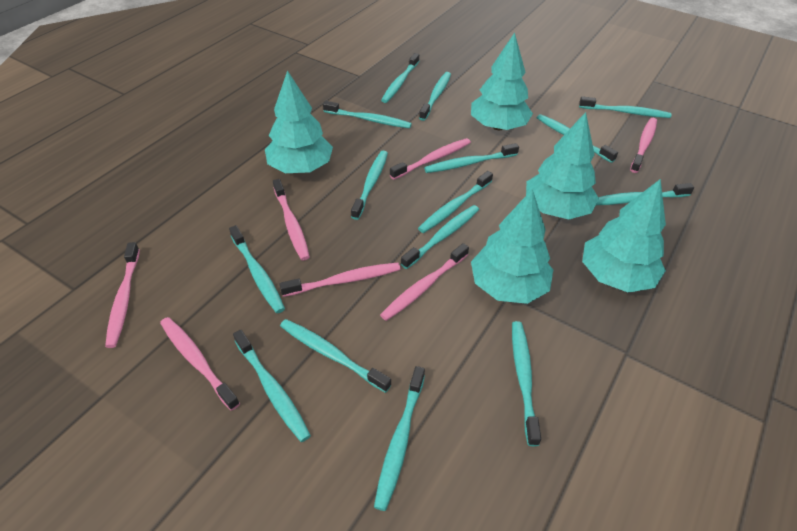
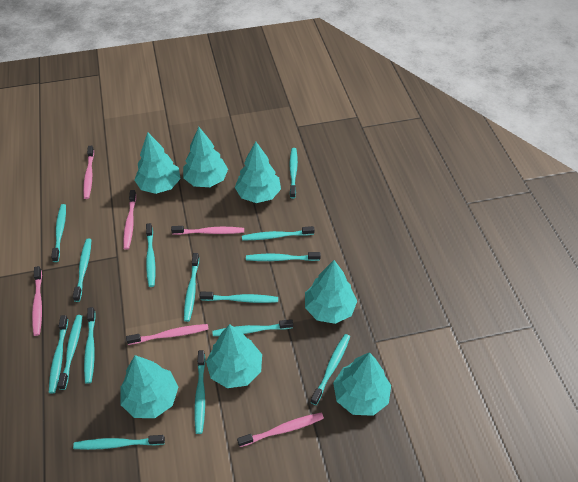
pink toothbrush: 7 -> 6
turquoise tree: 5 -> 7

